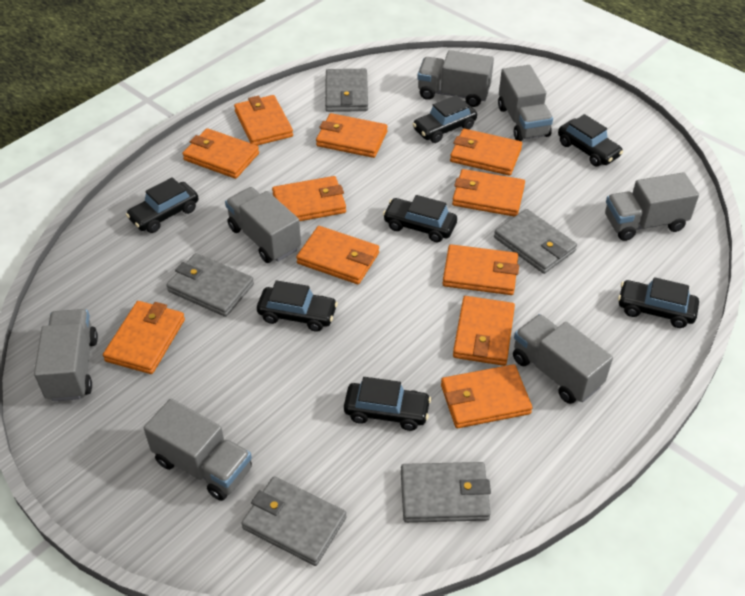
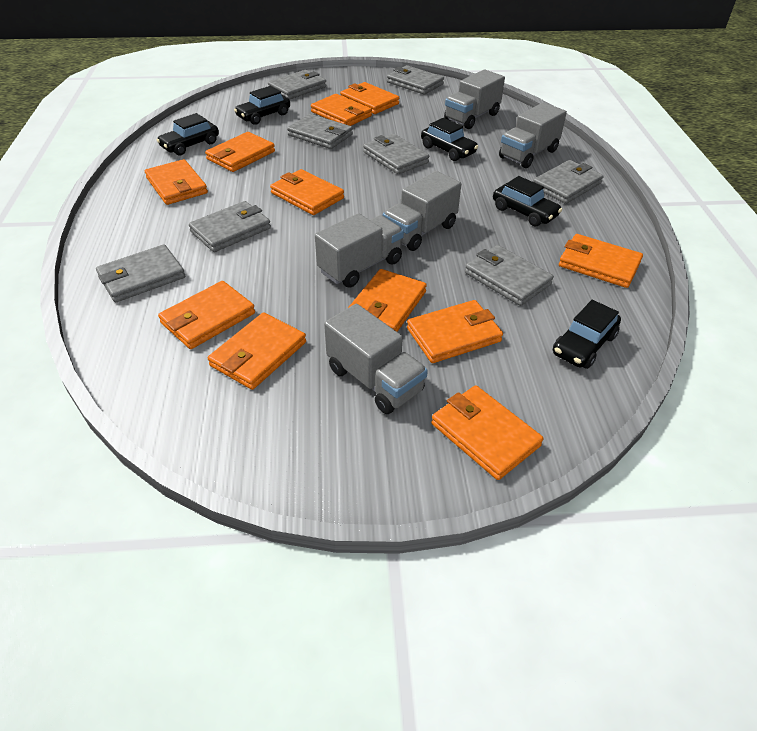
black car: 7 -> 5
grey truck: 7 -> 5
grey wallet: 5 -> 8

